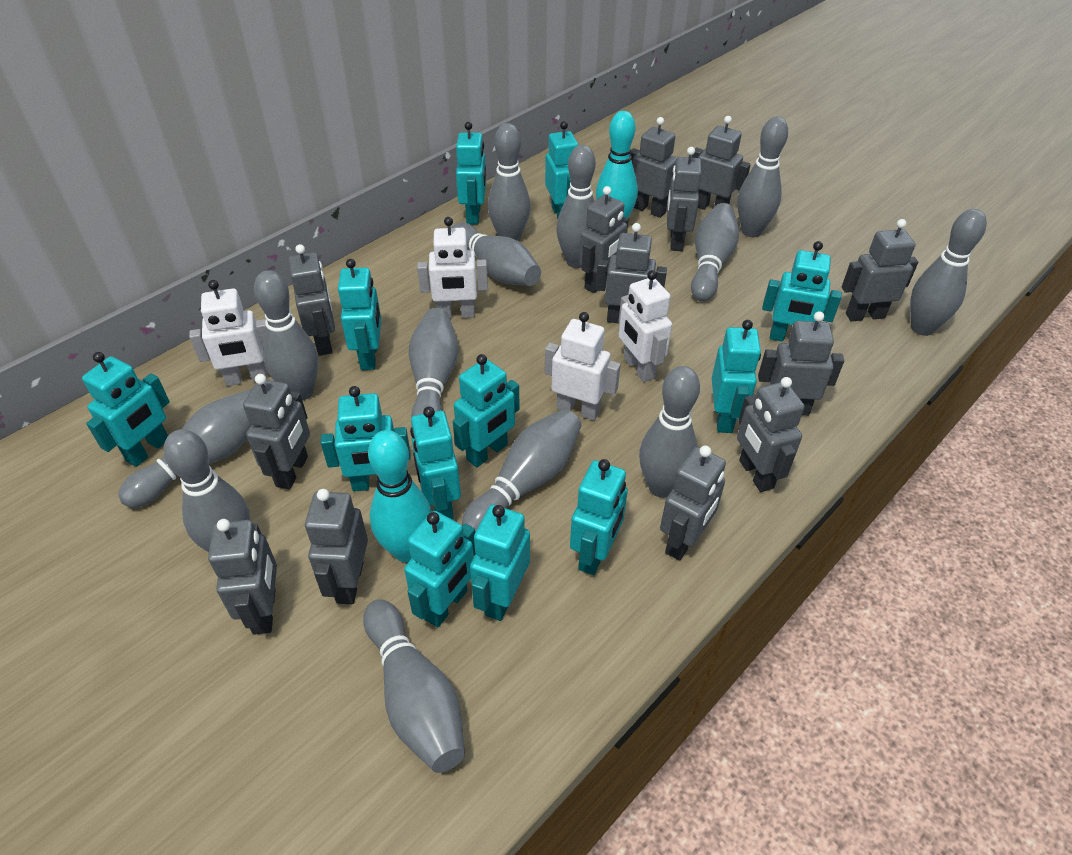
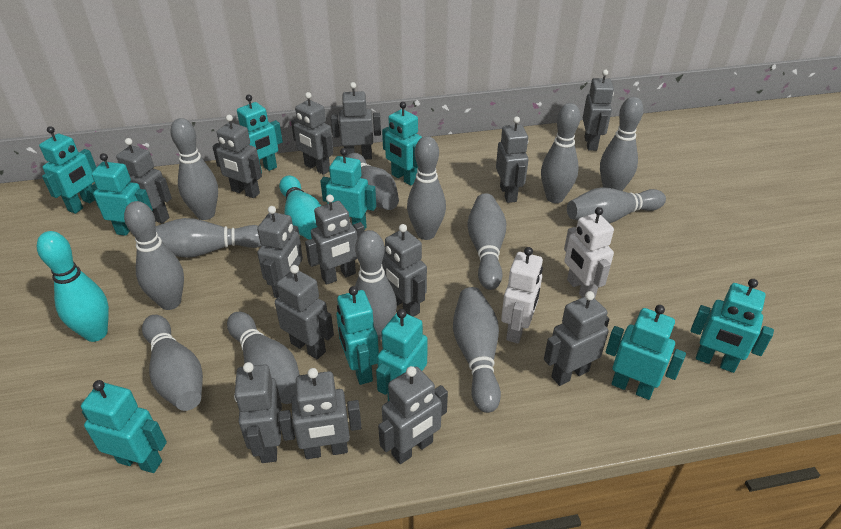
grey robot: 13 -> 14
turquoise robot: 12 -> 10
white robot: 4 -> 2

